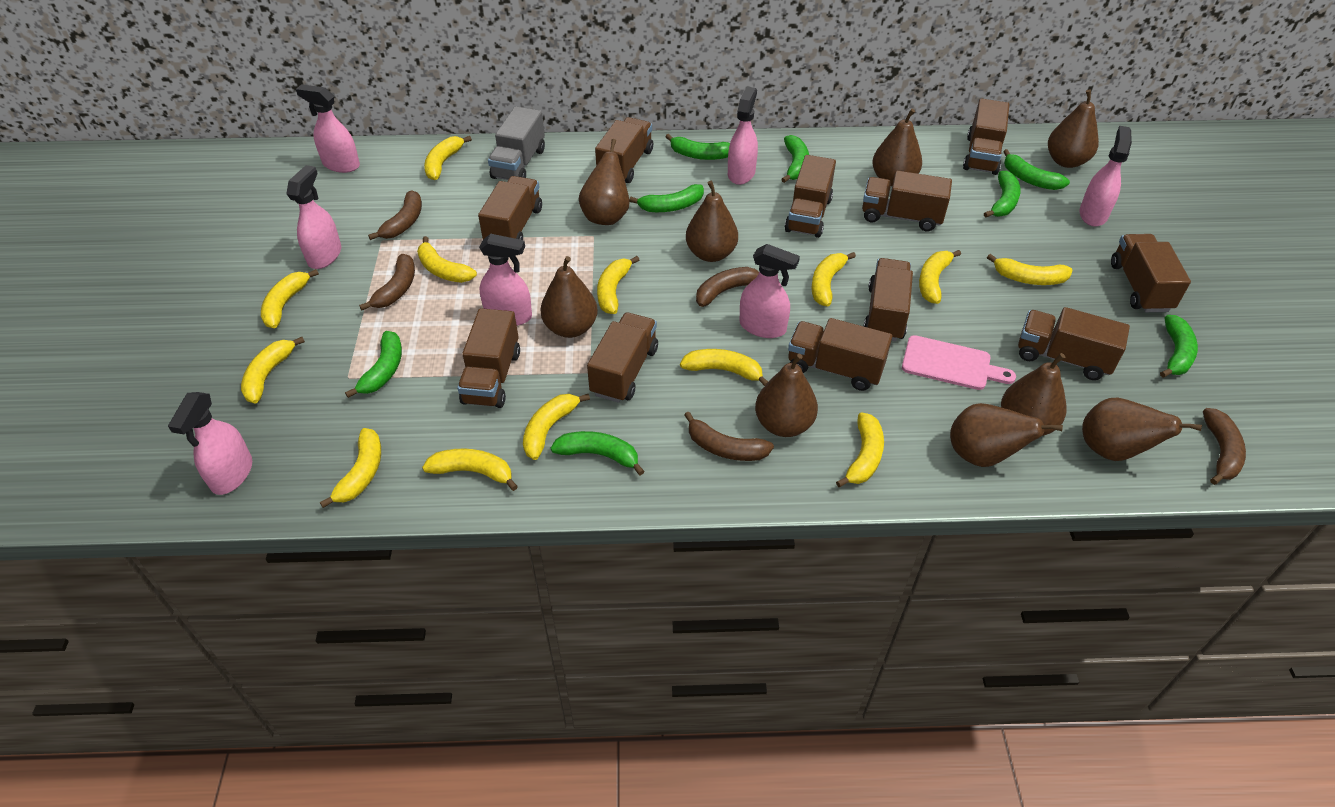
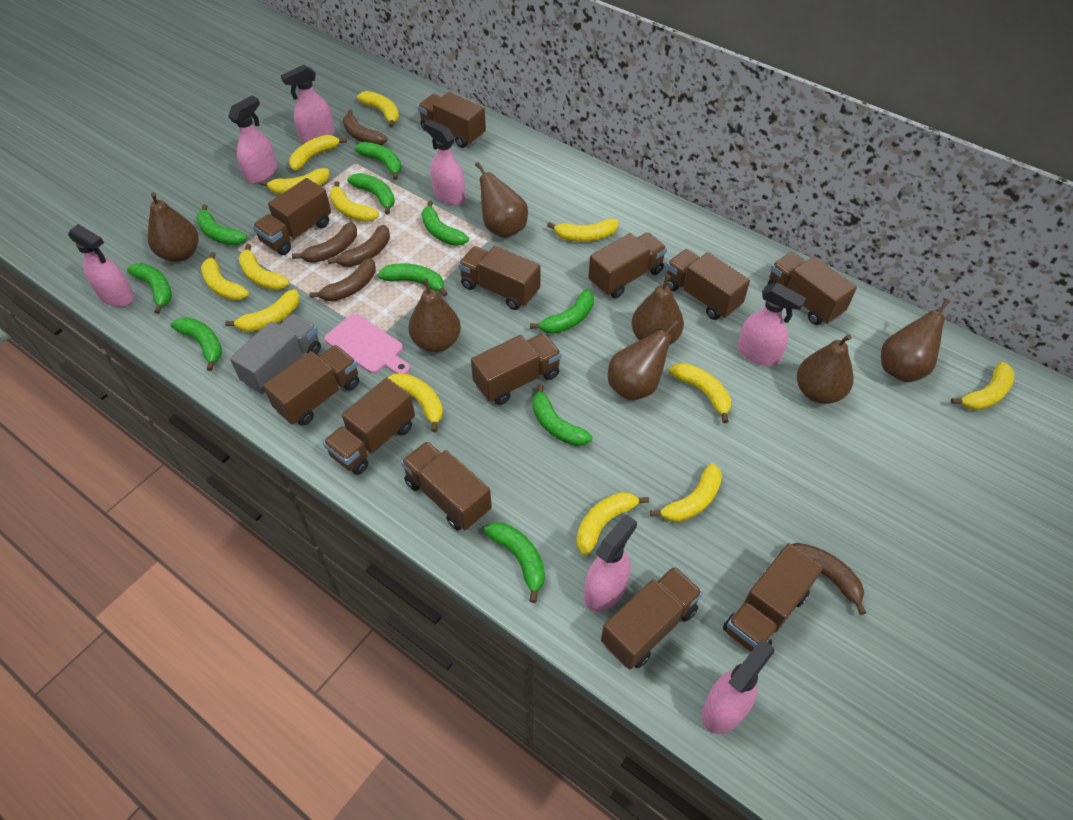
brown pear: 9 -> 7
brown truck: 11 -> 12
green banana: 8 -> 10

